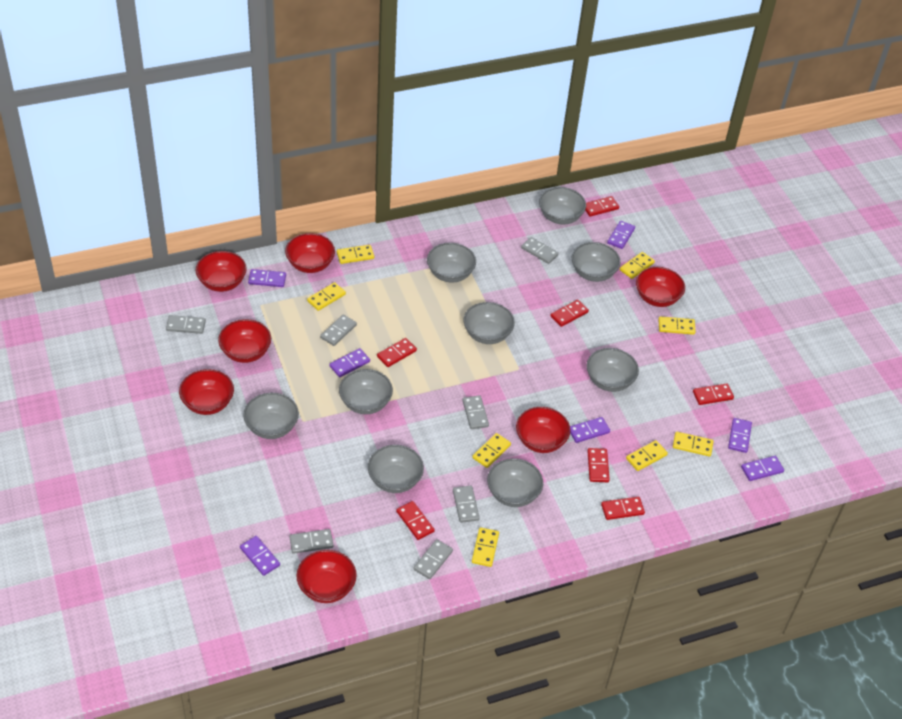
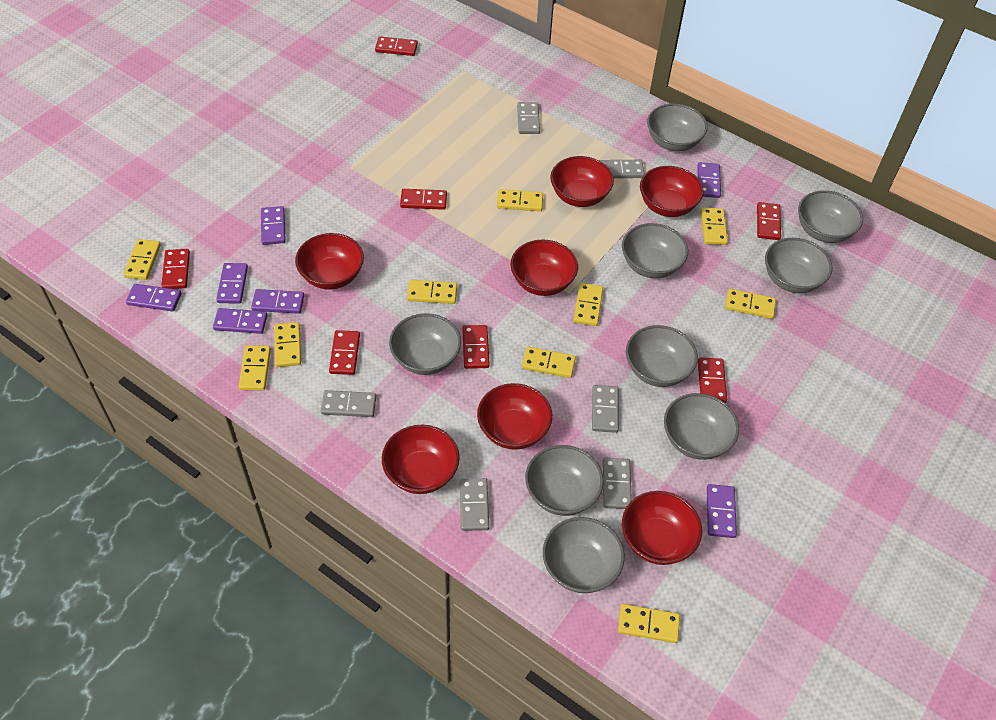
grey domino: 7 -> 6
yellow domino: 8 -> 10

